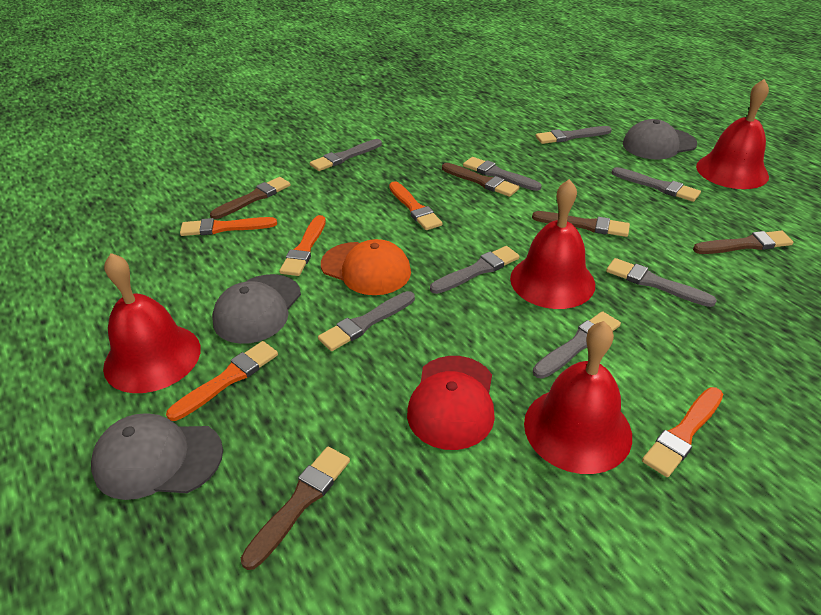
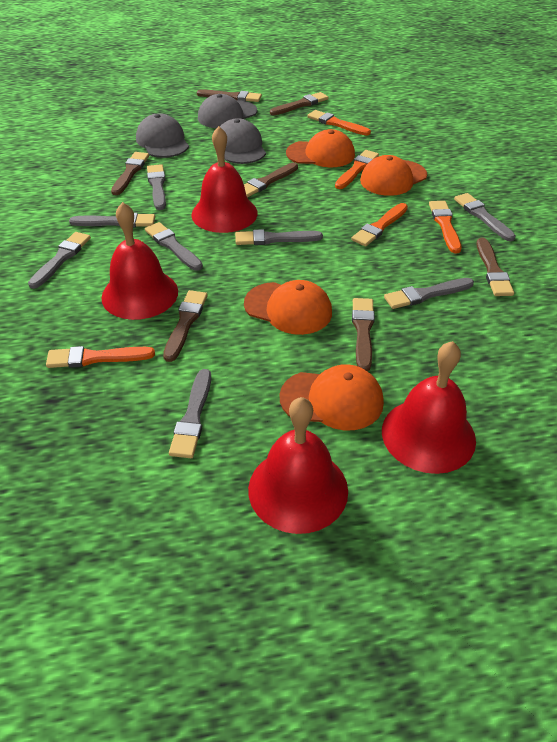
brown brush: 5 -> 7
orange cap: 1 -> 4
red cap: 1 -> 0

